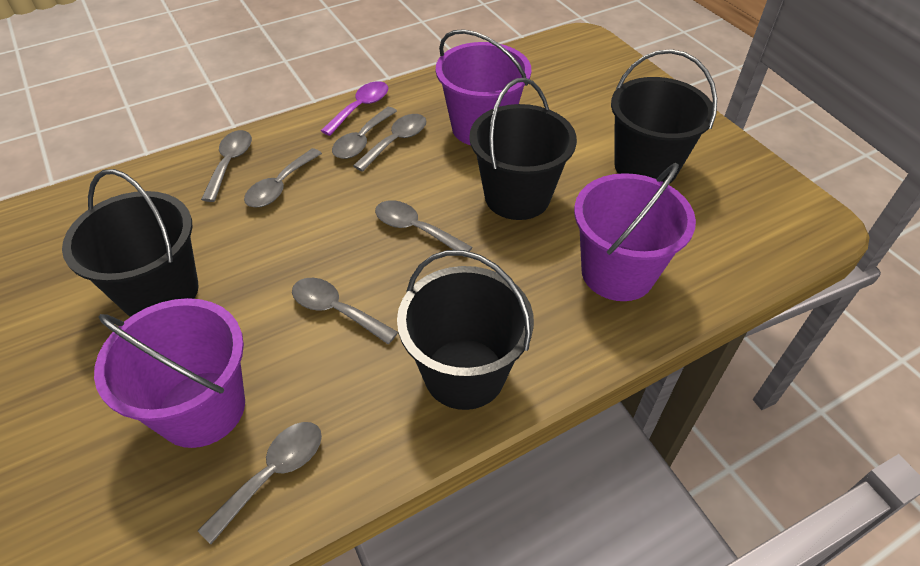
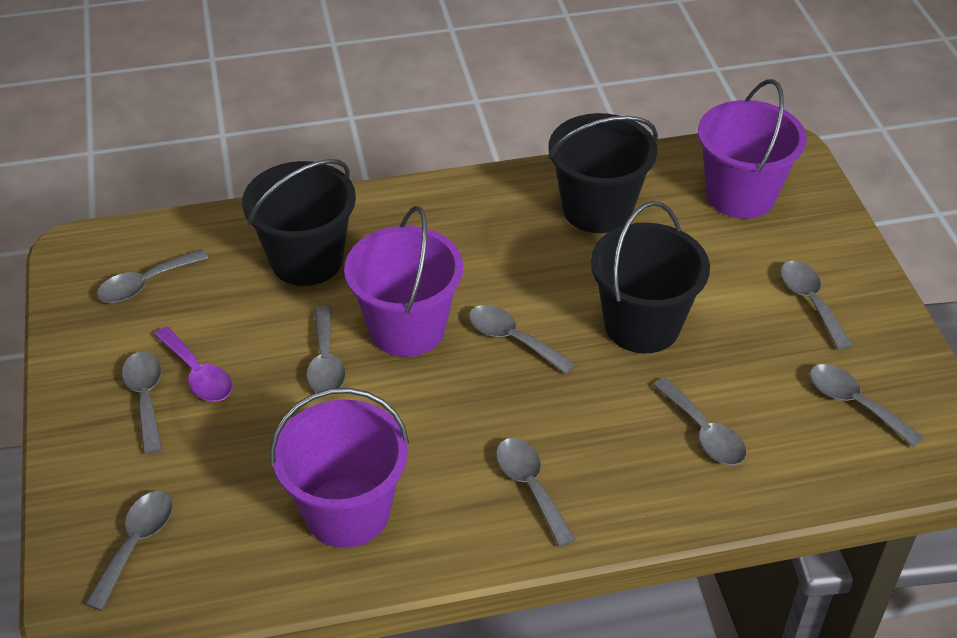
black bucket: 4 -> 3
grey spoon: 7 -> 9

